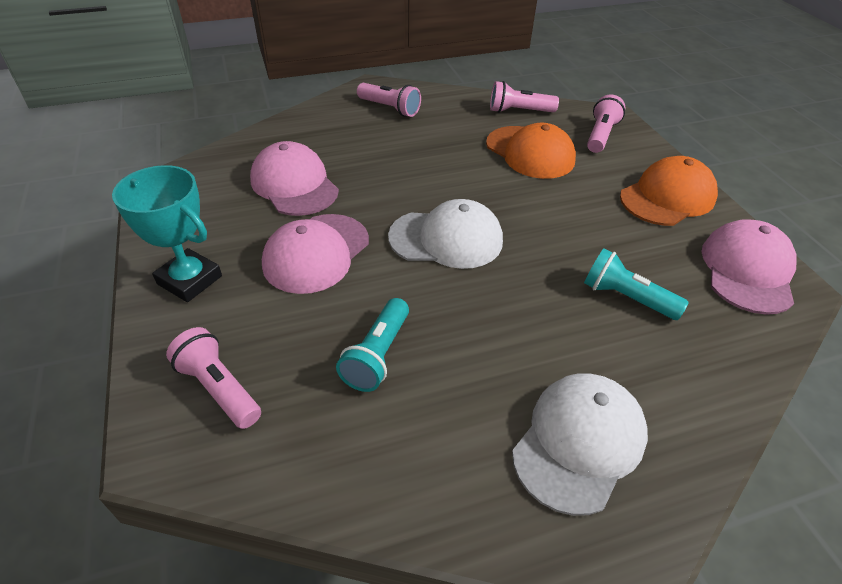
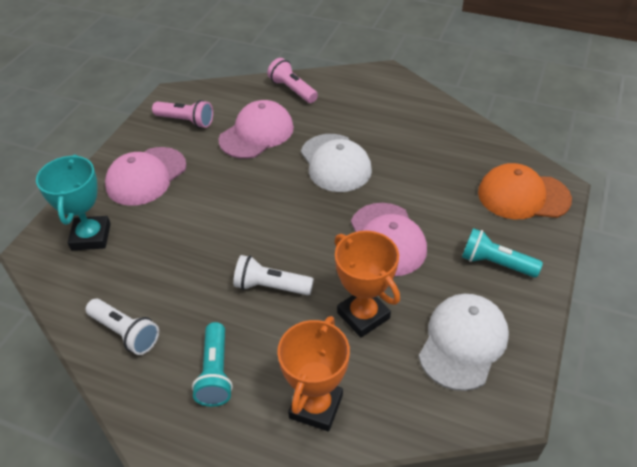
orange cap: 2 -> 1
orange trophy: 0 -> 2
pink flashlight: 4 -> 2
white flashlight: 0 -> 2

